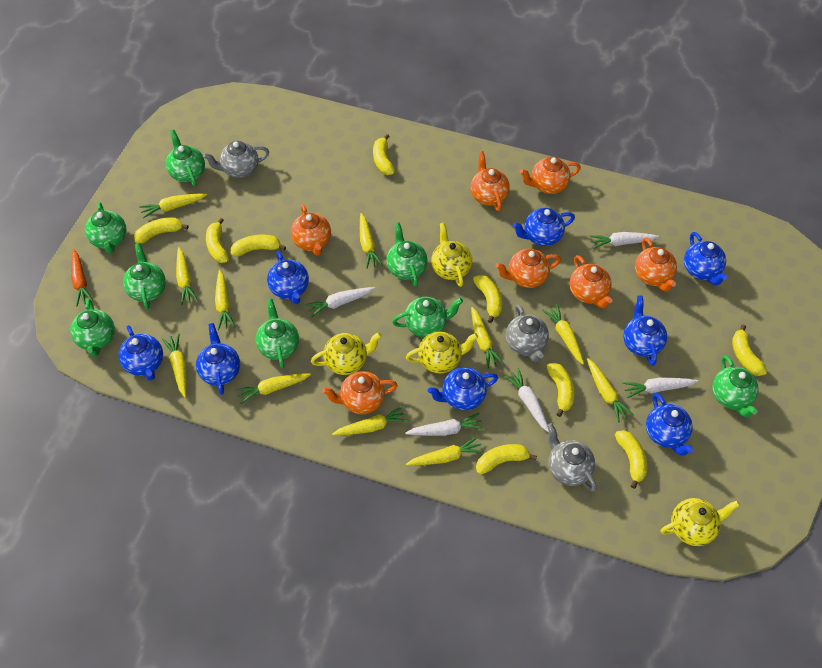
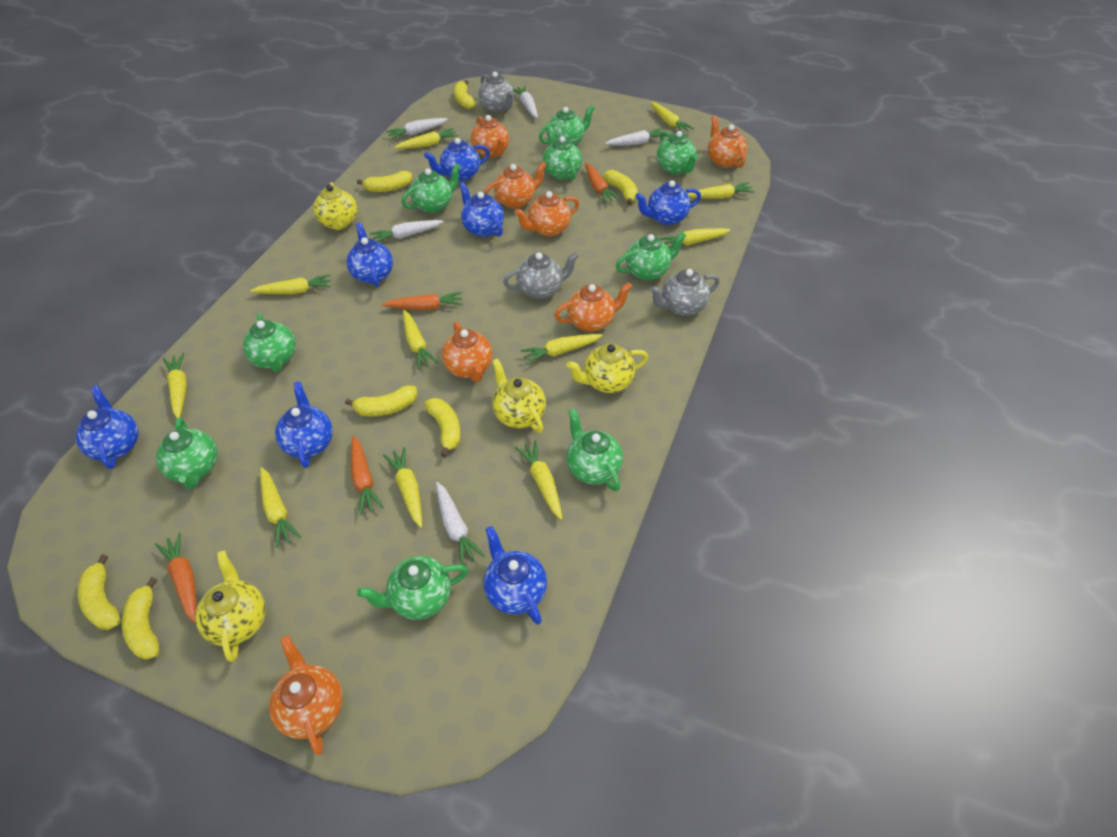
blue teapot: 8 -> 7
green teapot: 8 -> 9
orange carrot: 1 -> 4
yellow banana: 9 -> 7

